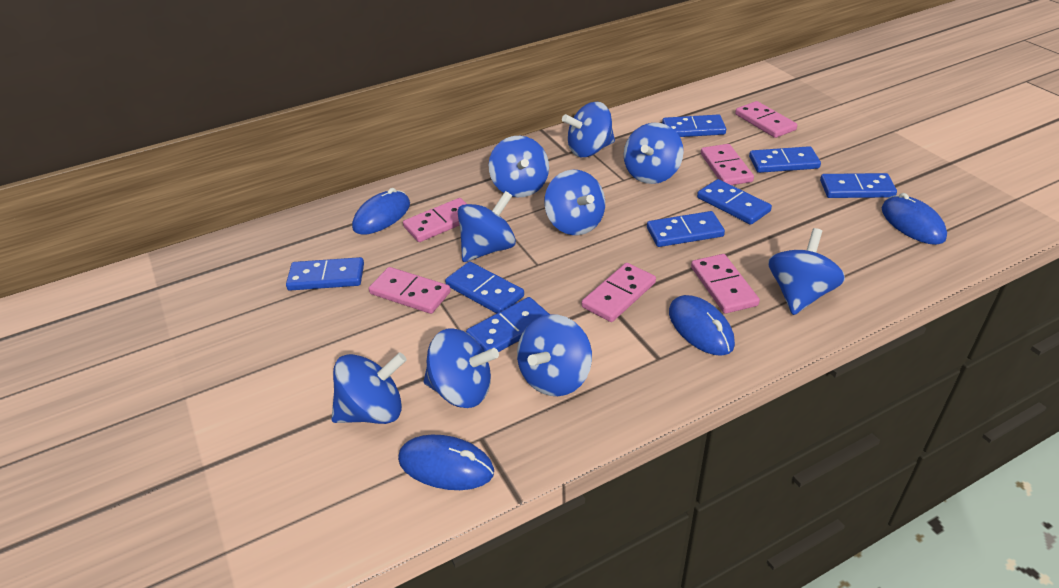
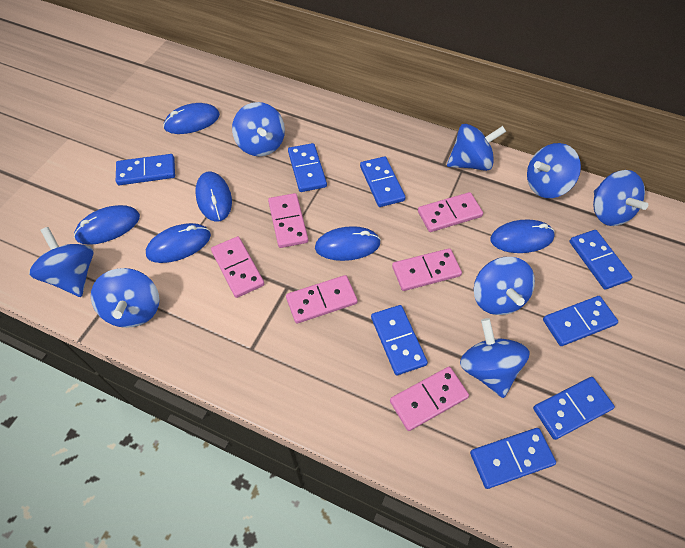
blue mouse: 4 -> 6
blue spinning top: 9 -> 8

